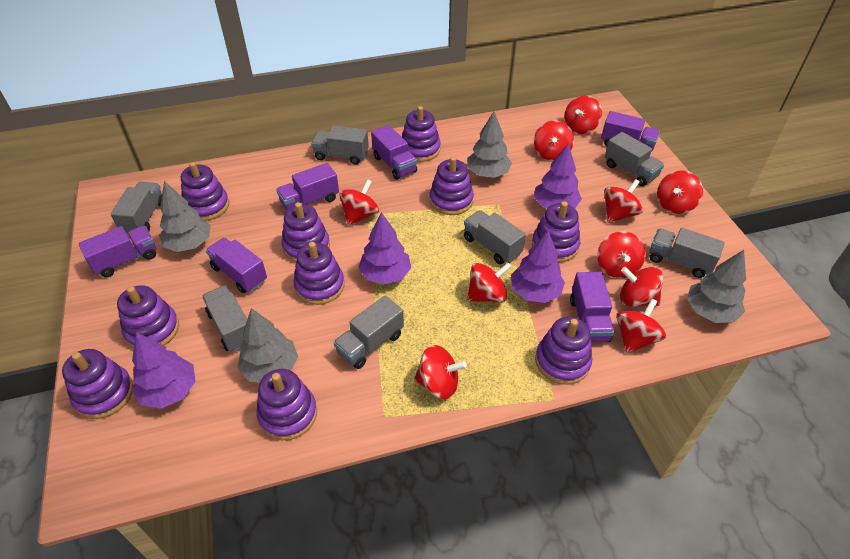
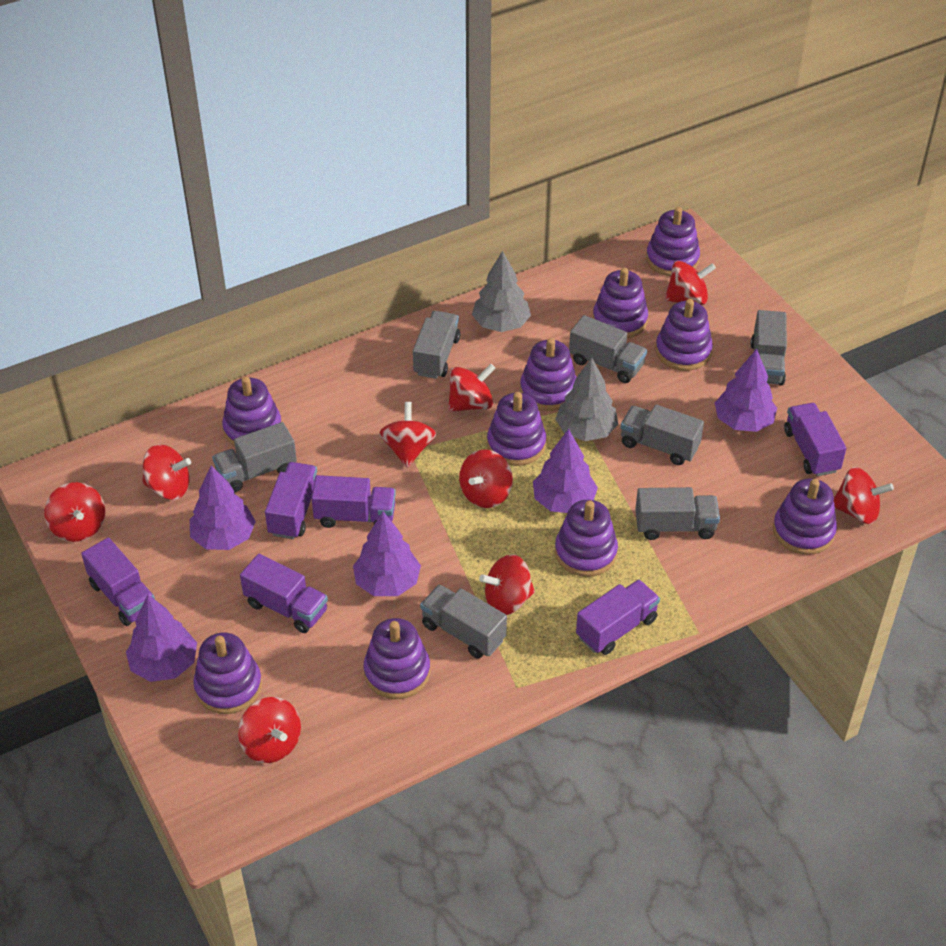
grey tree: 4 -> 2
purple tree: 4 -> 5
red spinning top: 10 -> 9

